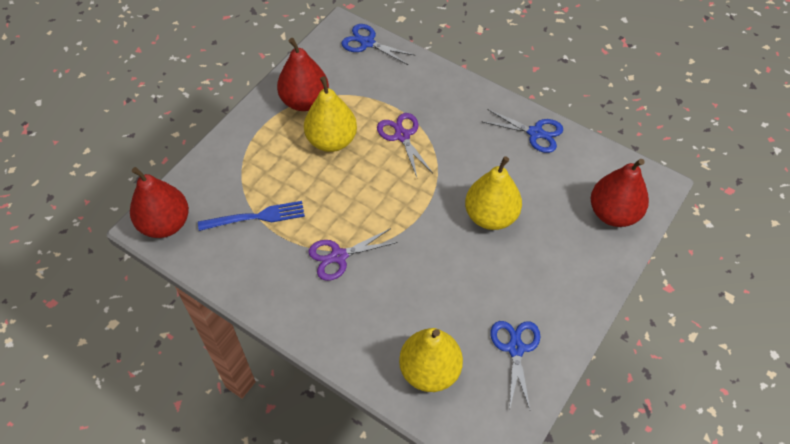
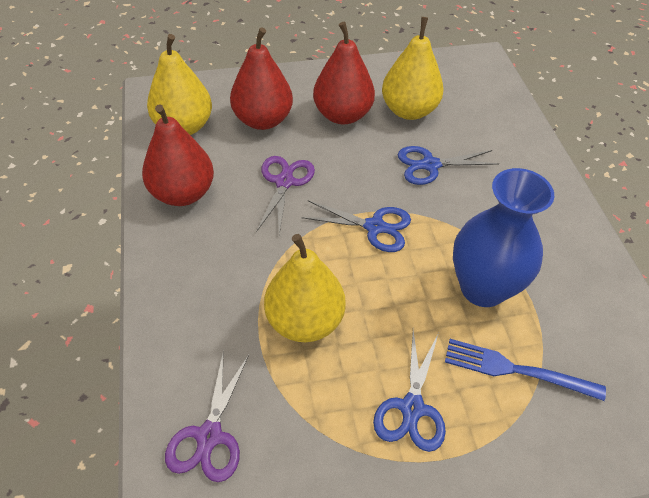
blue vase: 0 -> 1

